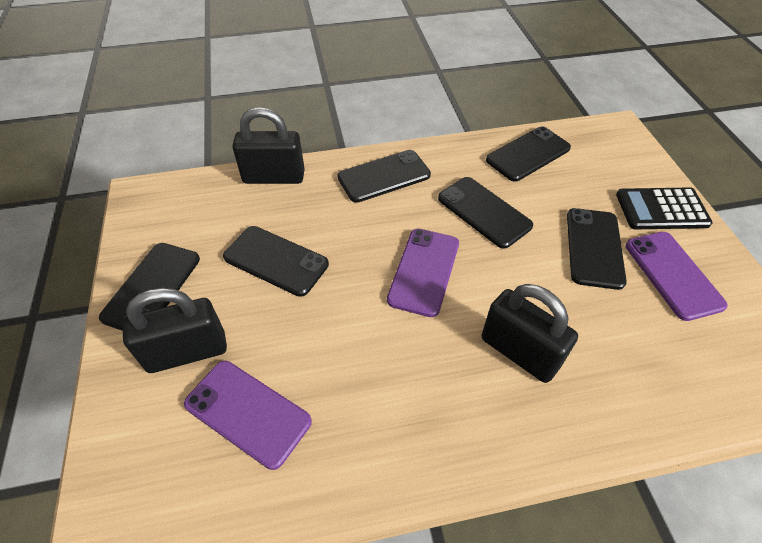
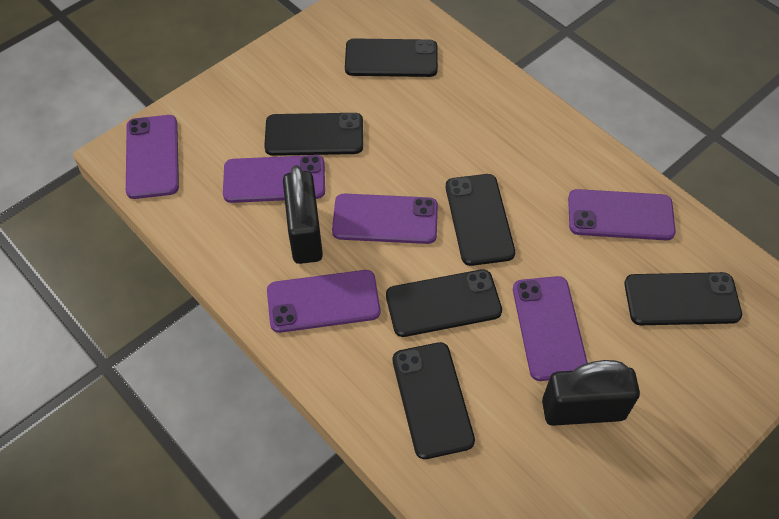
black calculator: 1 -> 0
black padlock: 3 -> 2
purple phone: 3 -> 6

